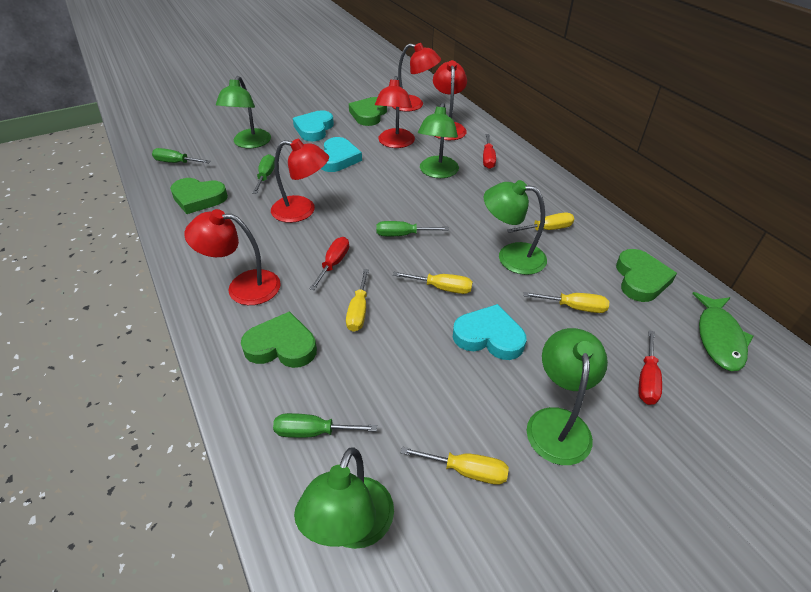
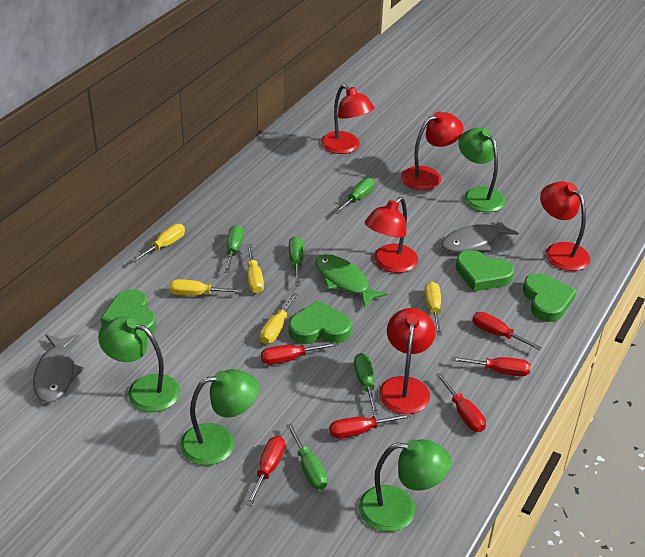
green lamp: 5 -> 4
green screwdriver: 4 -> 5
grey fish: 0 -> 2
red screwdriver: 3 -> 6
turquoise heart: 3 -> 0

